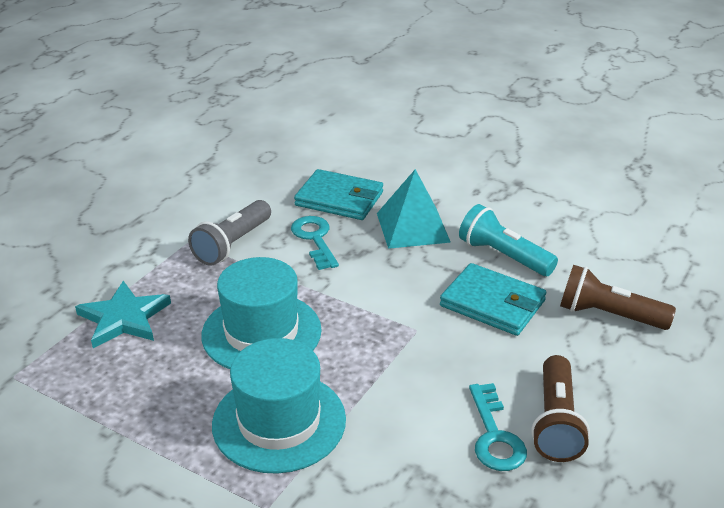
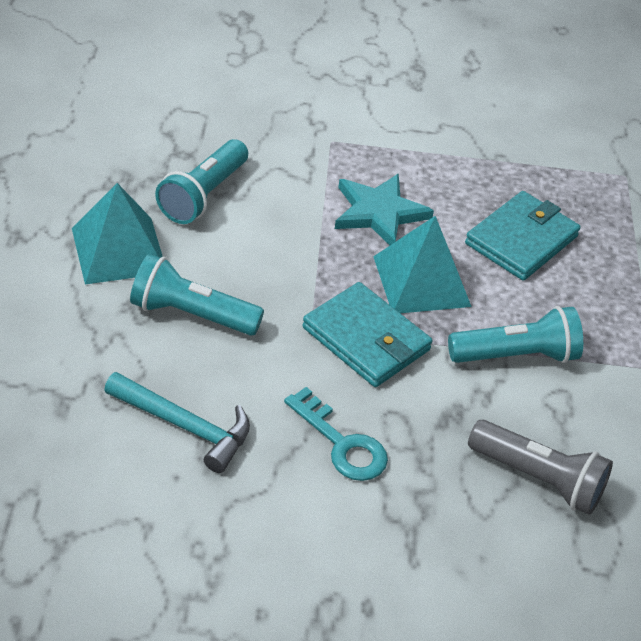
brown flashlight: 2 -> 0
turquoise flashlight: 1 -> 3
turquoise hammer: 0 -> 1
turquoise hat: 2 -> 0
turquoise key: 2 -> 1
turquoise pyramid: 1 -> 2

